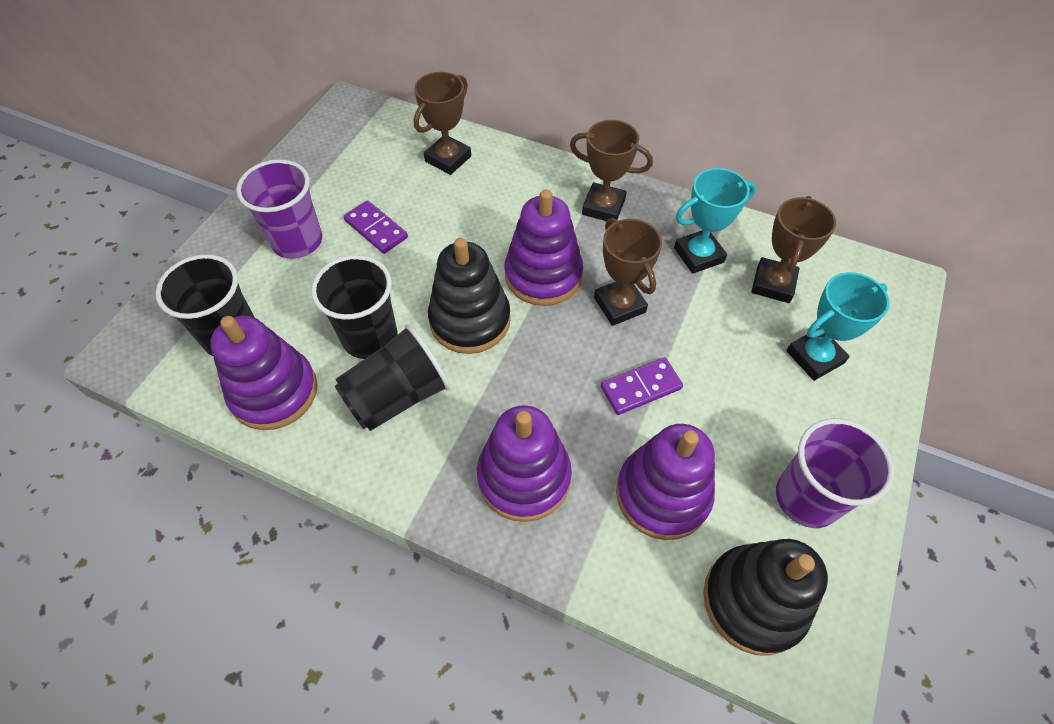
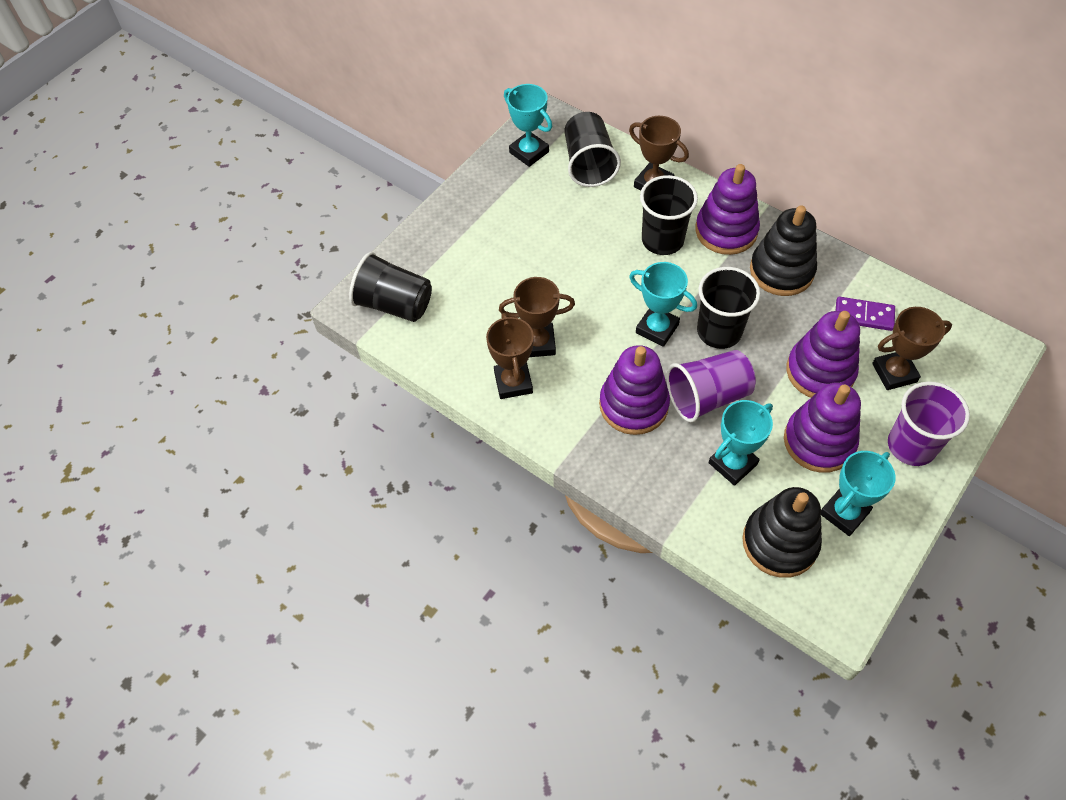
black cup: 3 -> 4
purple domino: 2 -> 1
turquoise trophy: 2 -> 4

